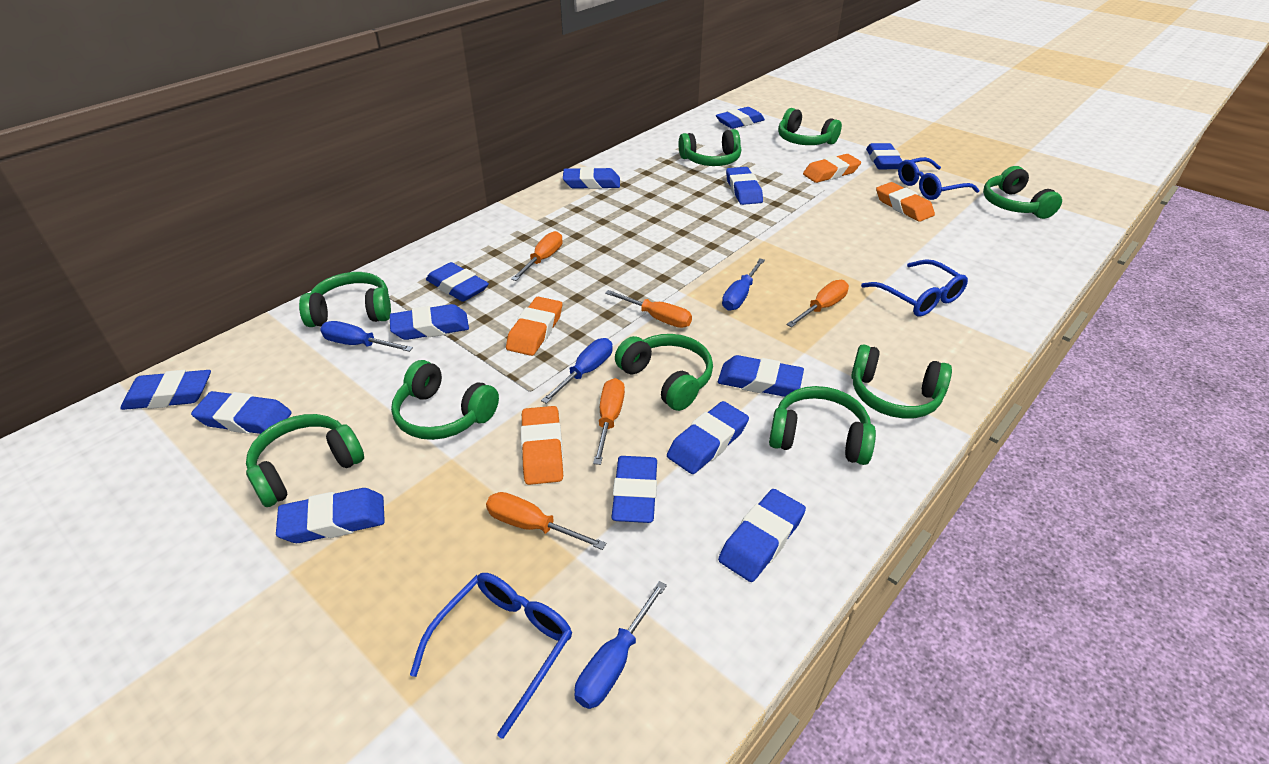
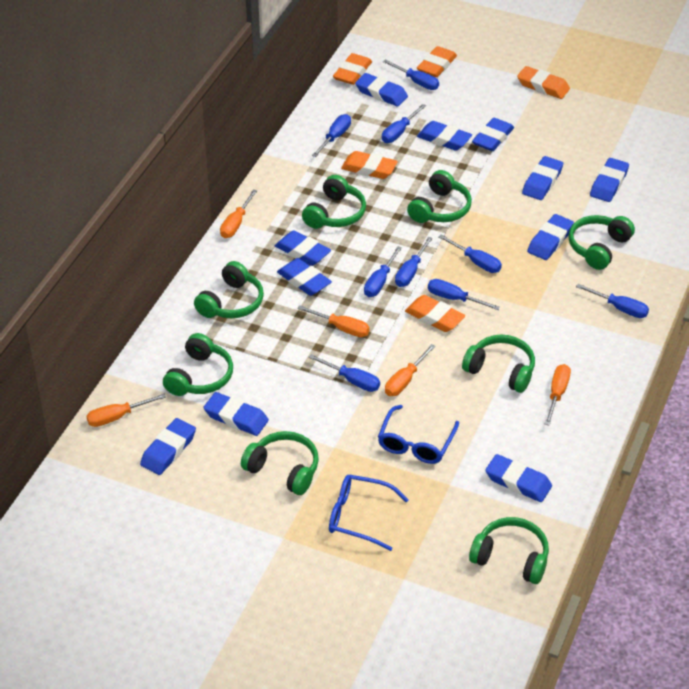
blue eraser: 13 -> 11
blue glasses: 3 -> 2
blue screwdriver: 4 -> 9
green headphones: 9 -> 8
orange eraser: 4 -> 5

